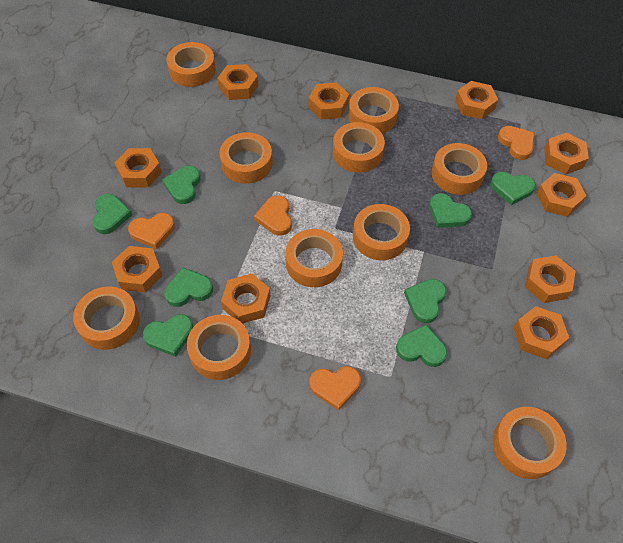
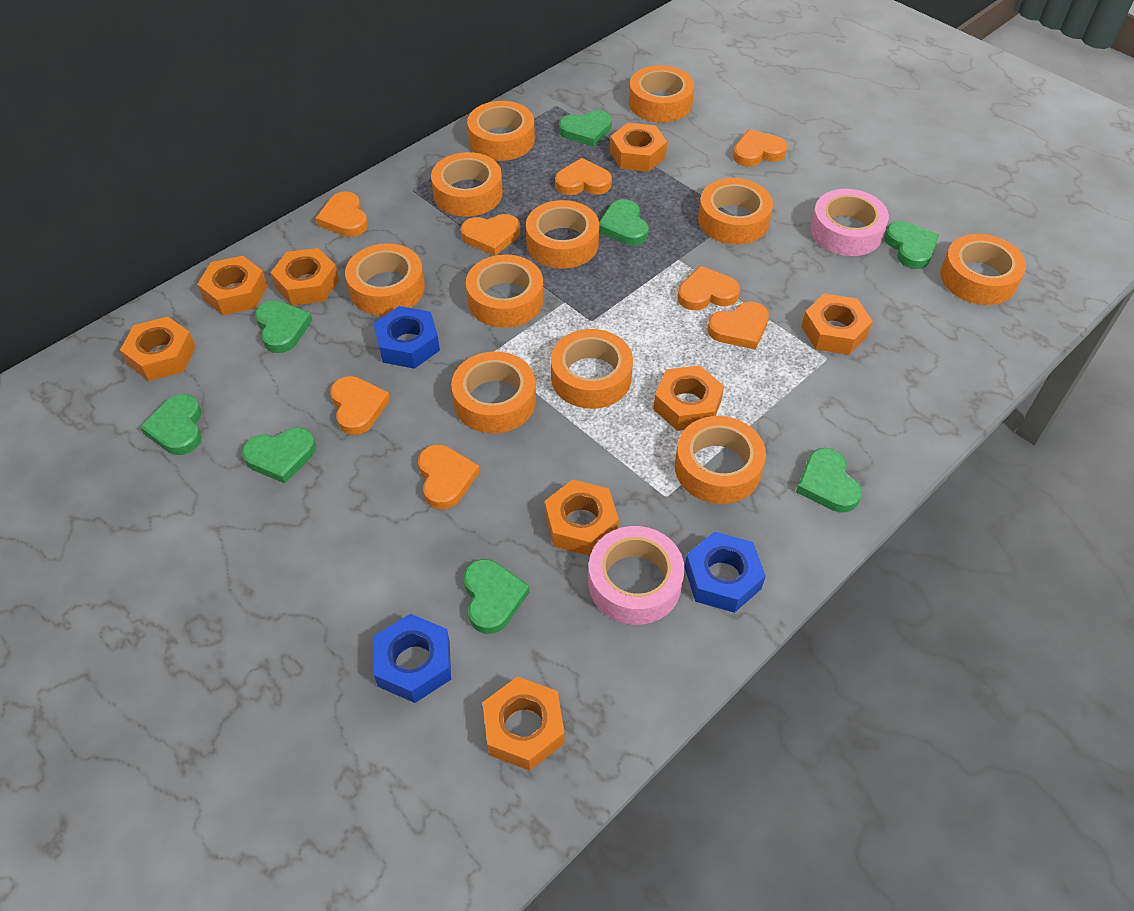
blue nut: 0 -> 3
orange heart: 4 -> 8
orange nut: 10 -> 8
orange tape: 10 -> 11
pink tape: 0 -> 2

